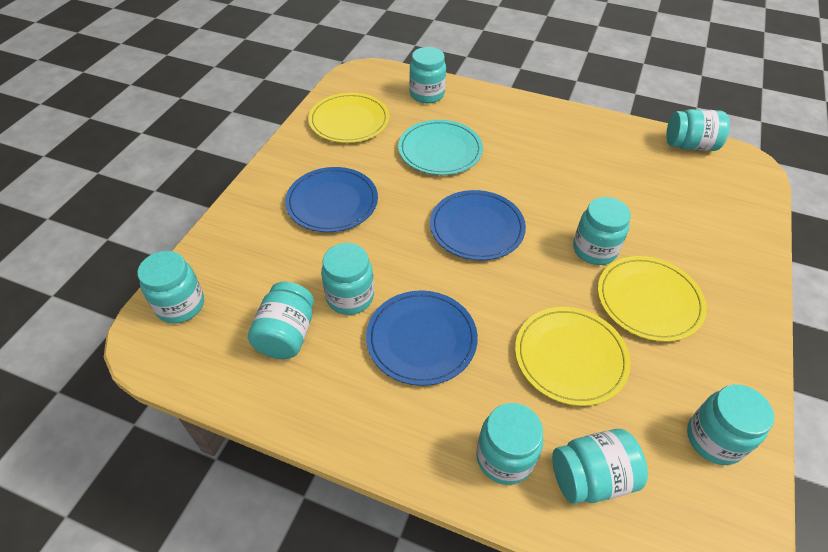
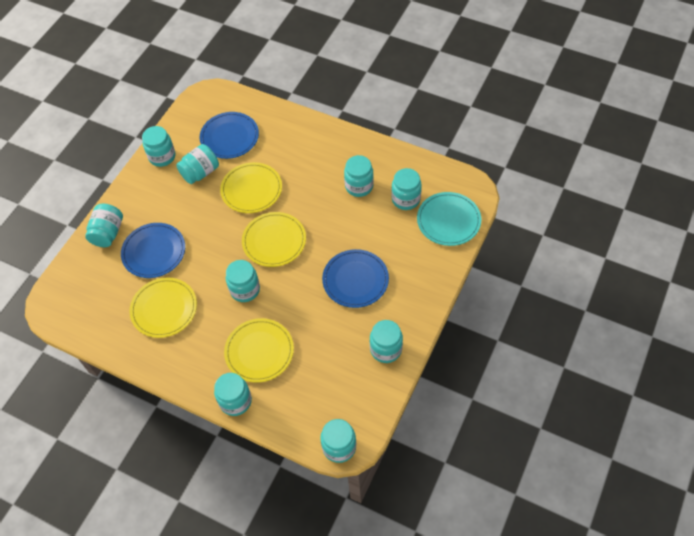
yellow plate: 3 -> 4

